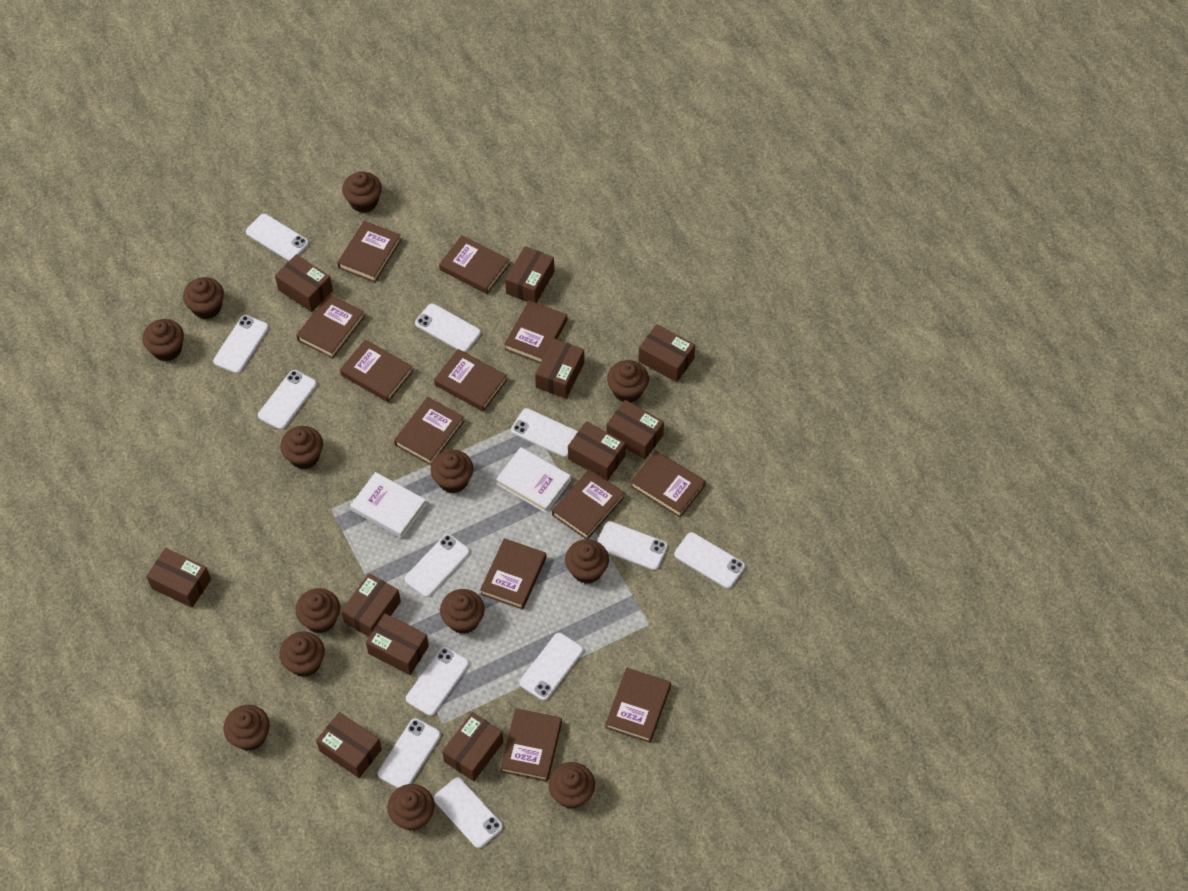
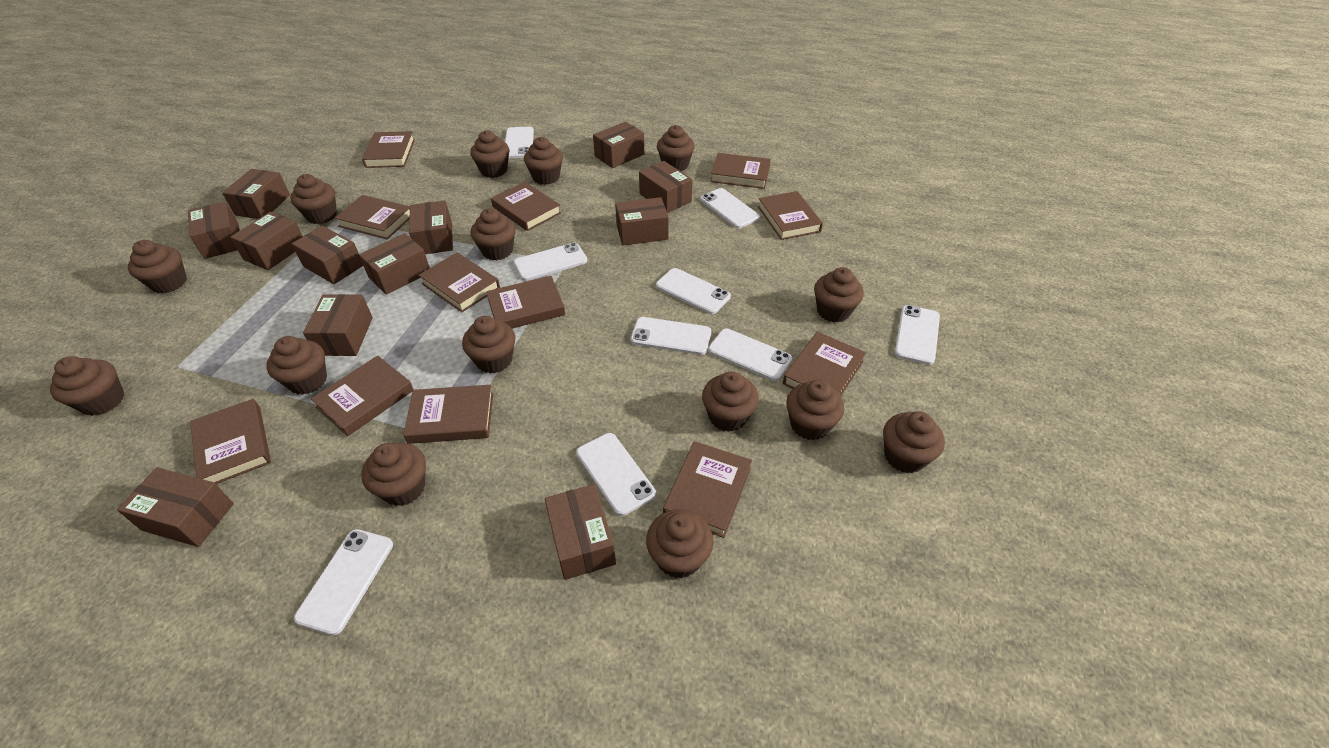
brown box: 11 -> 12
brown cupcake: 13 -> 15
white book: 2 -> 0
white phone: 12 -> 9

